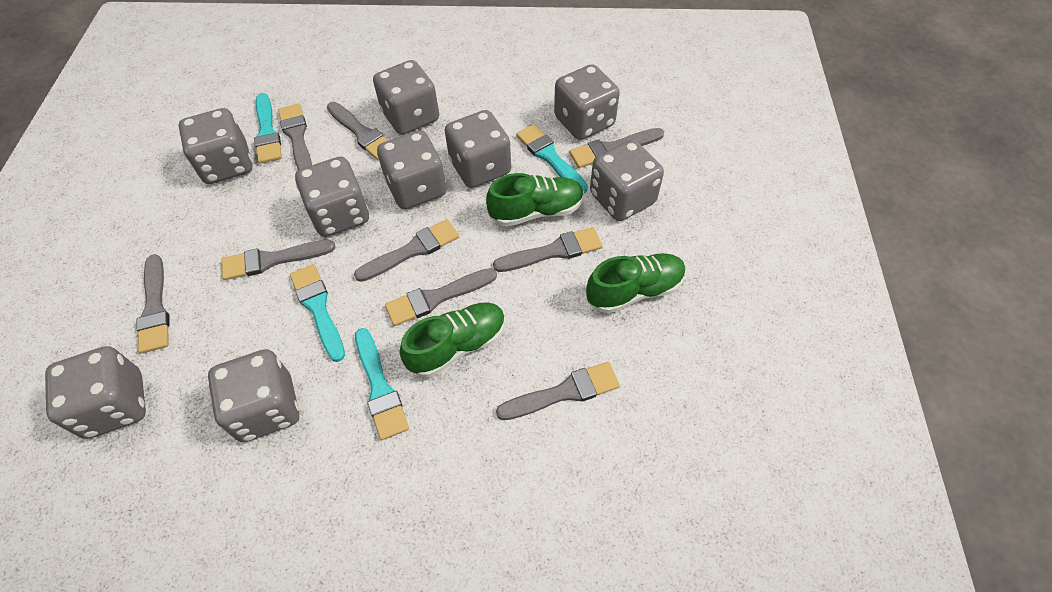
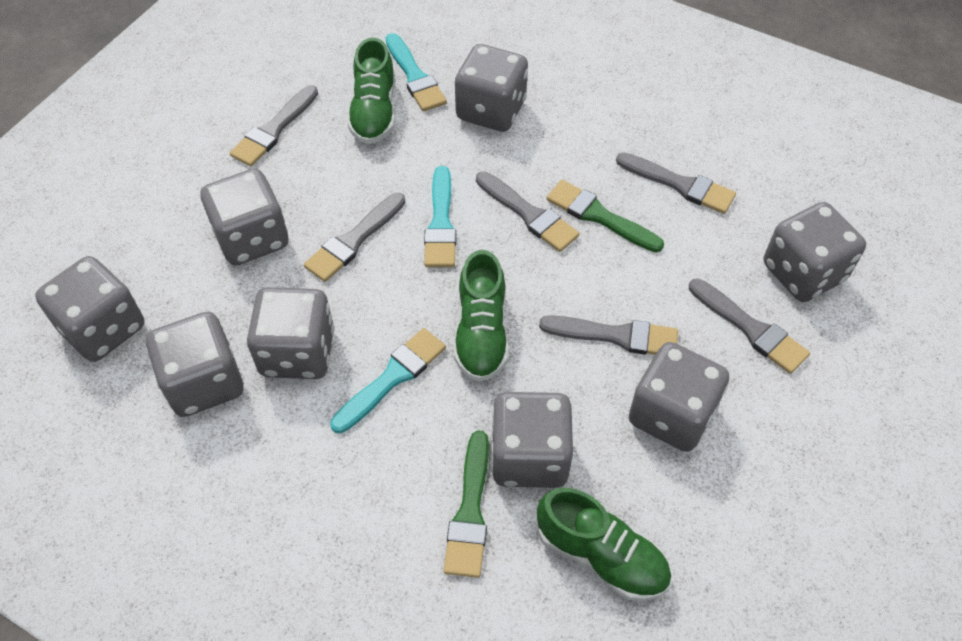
green brush: 0 -> 2
grey brush: 9 -> 6
grey dice: 9 -> 8
turquoise brush: 4 -> 3

